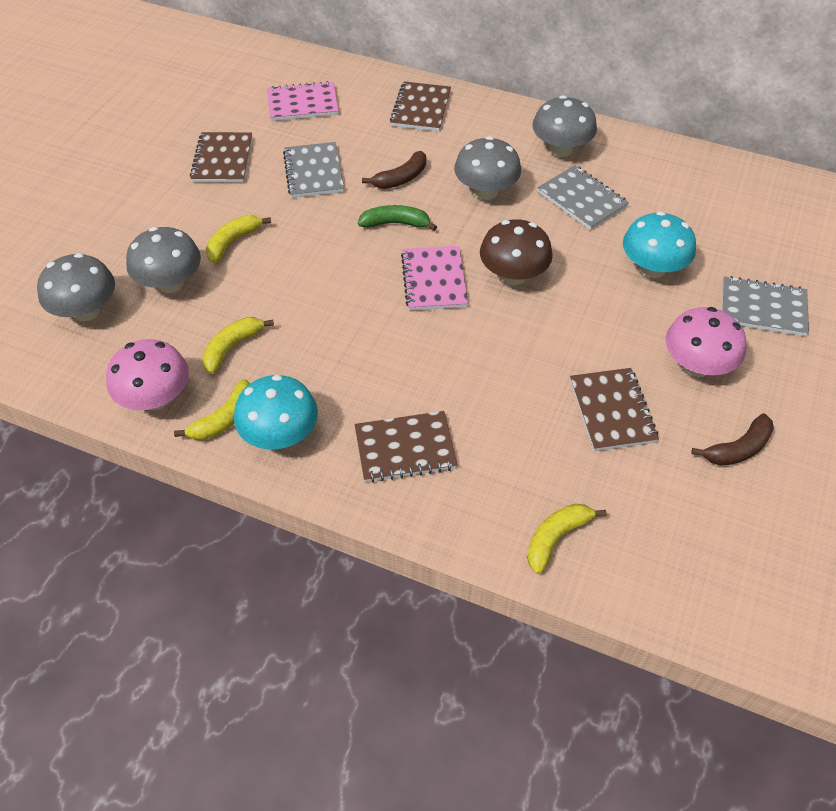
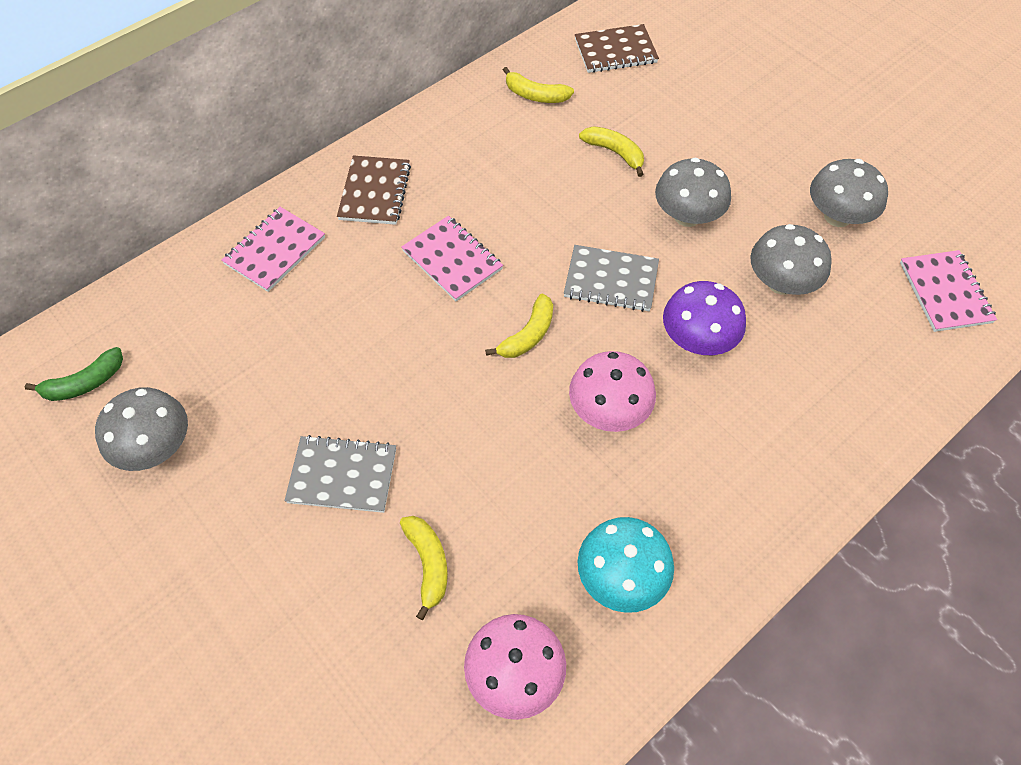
brown banana: 2 -> 0
brown mushroom: 1 -> 0
brown notebook: 4 -> 2
grey notebook: 3 -> 2
pink notebook: 2 -> 3
purple mushroom: 0 -> 1
turquoise mushroom: 2 -> 1

